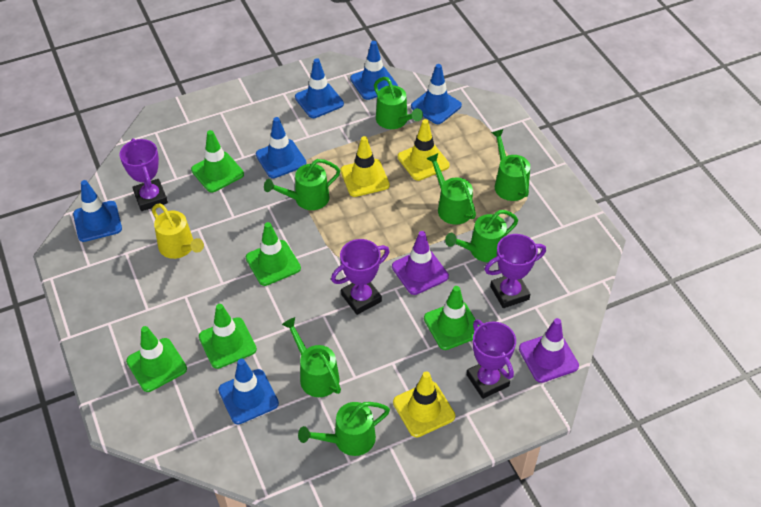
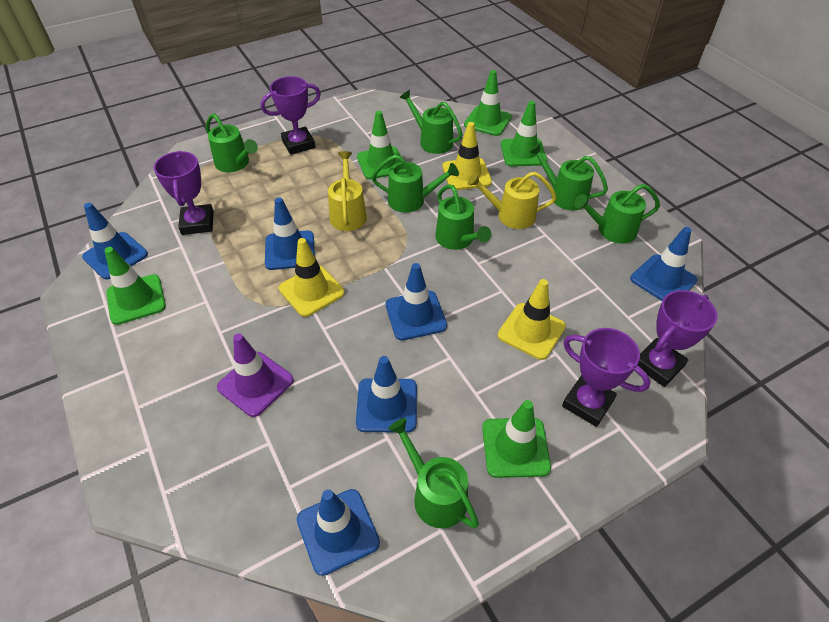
purple traffic cone: 2 -> 1
yellow watering can: 1 -> 2

